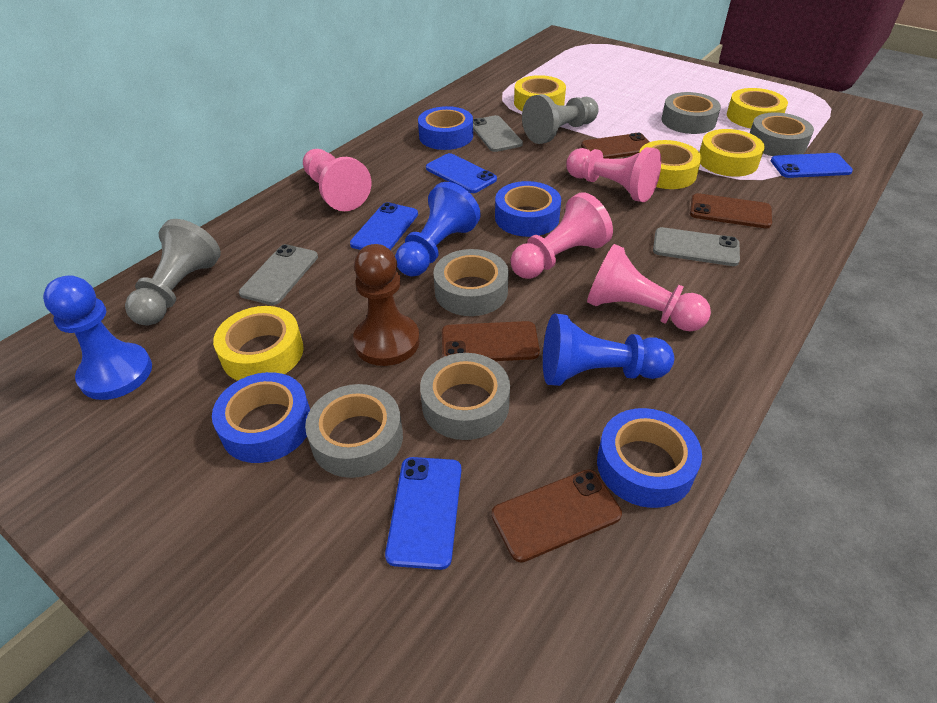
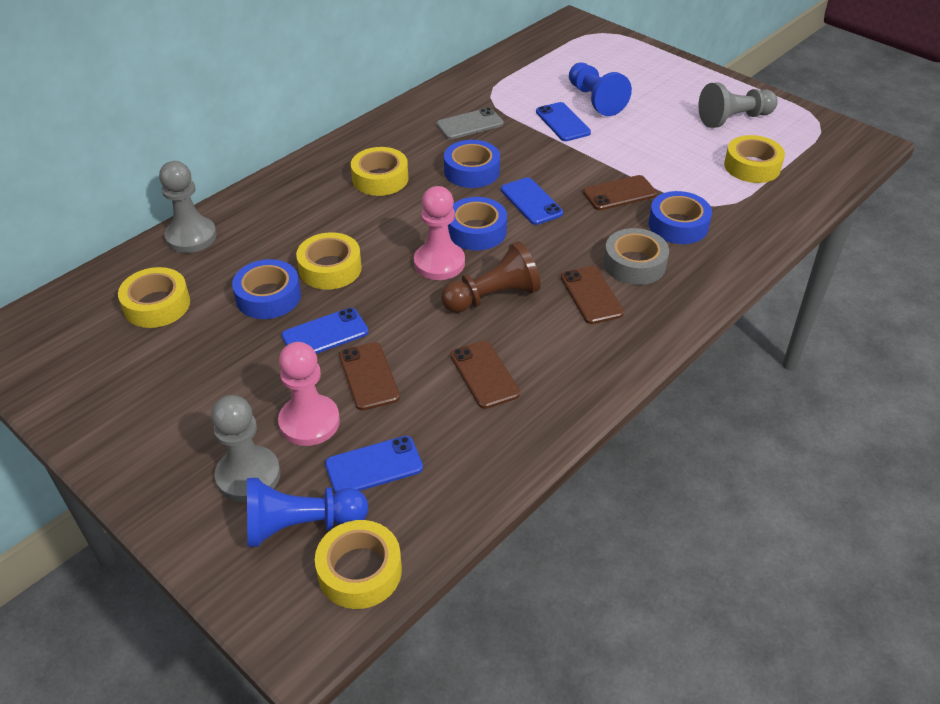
blue pawn: 3 -> 2
grey pawn: 2 -> 3
grey phone: 3 -> 1
grey tape: 5 -> 1
pink pawn: 4 -> 2

